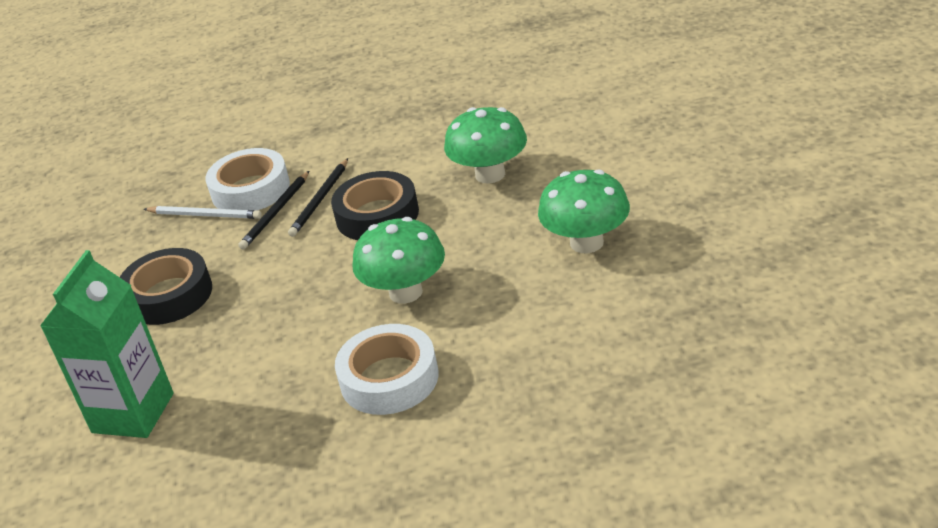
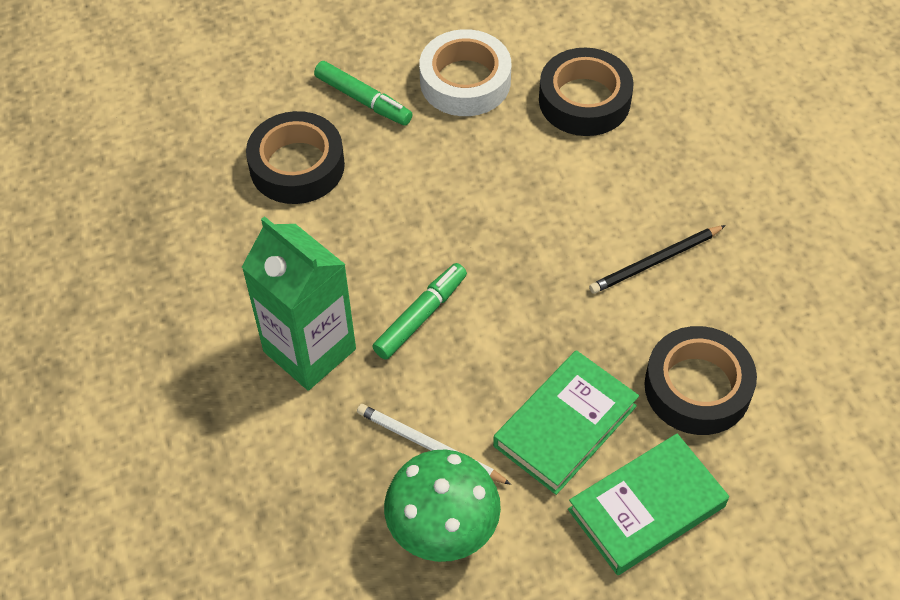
black pencil: 2 -> 1
black tape: 2 -> 3
green book: 0 -> 2
green marker: 0 -> 2
green mushroom: 3 -> 1
white tape: 2 -> 1

